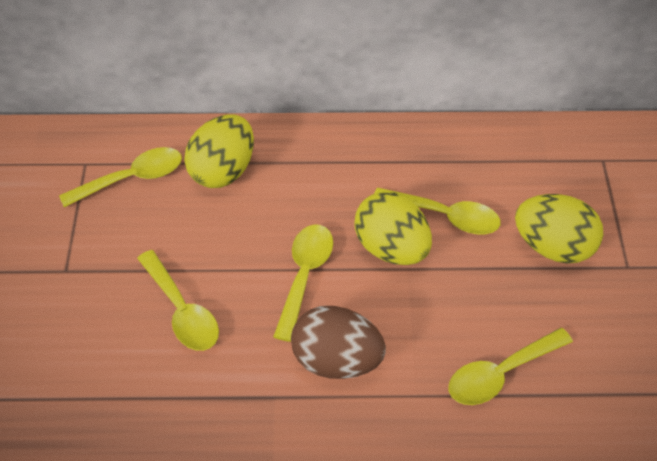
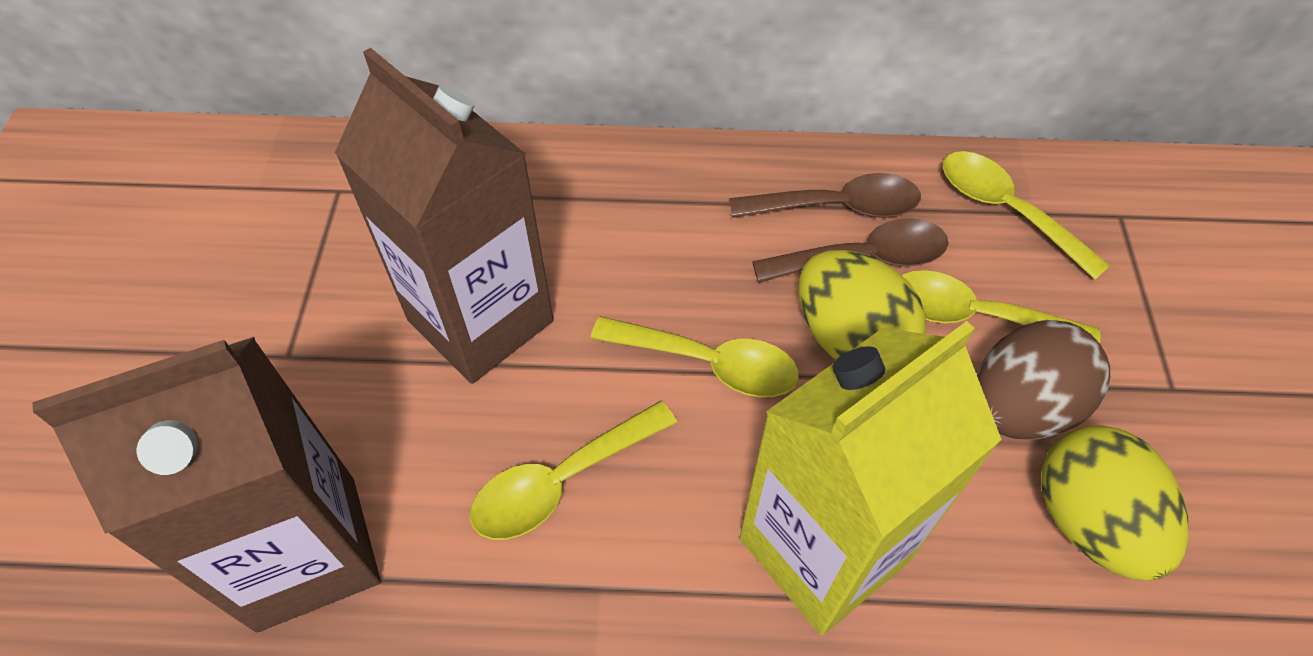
brown carton: 0 -> 2
brown spoon: 0 -> 2
yellow carton: 0 -> 1
yellow egg: 3 -> 2
yellow spoon: 5 -> 4

